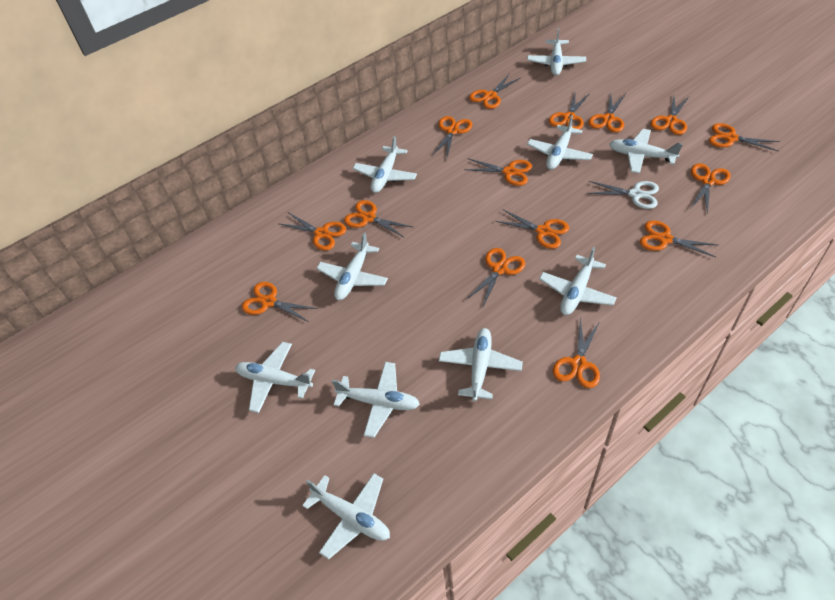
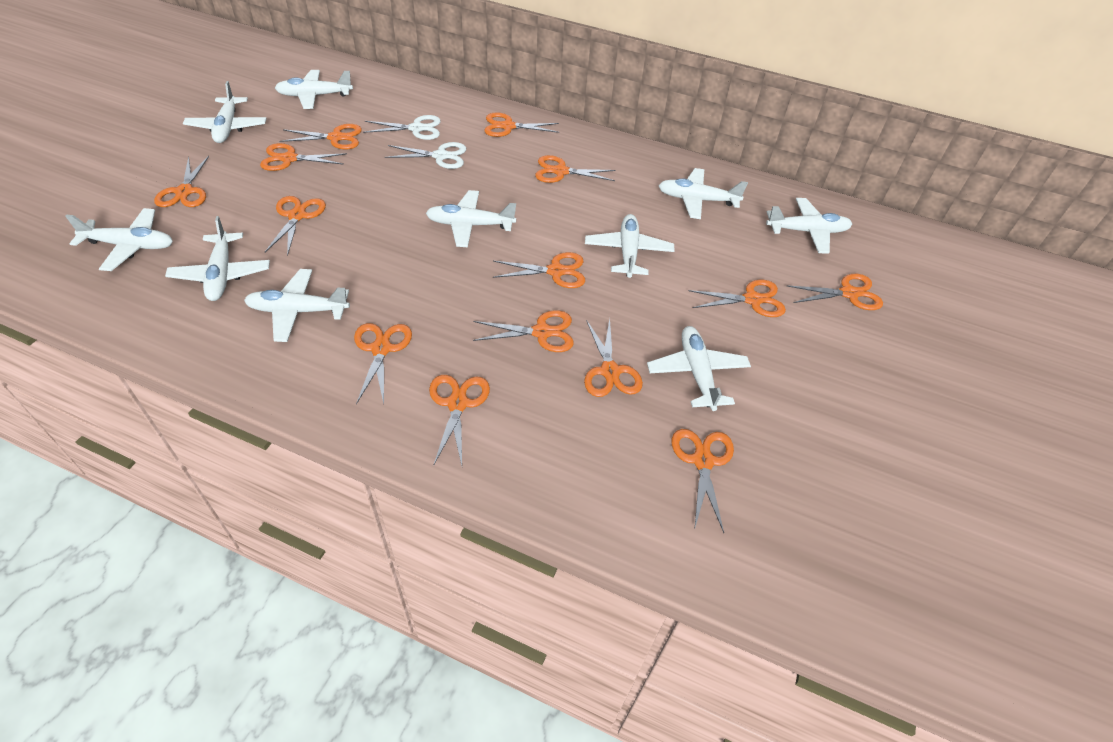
orange scissors: 15 -> 14
white scissors: 1 -> 2

